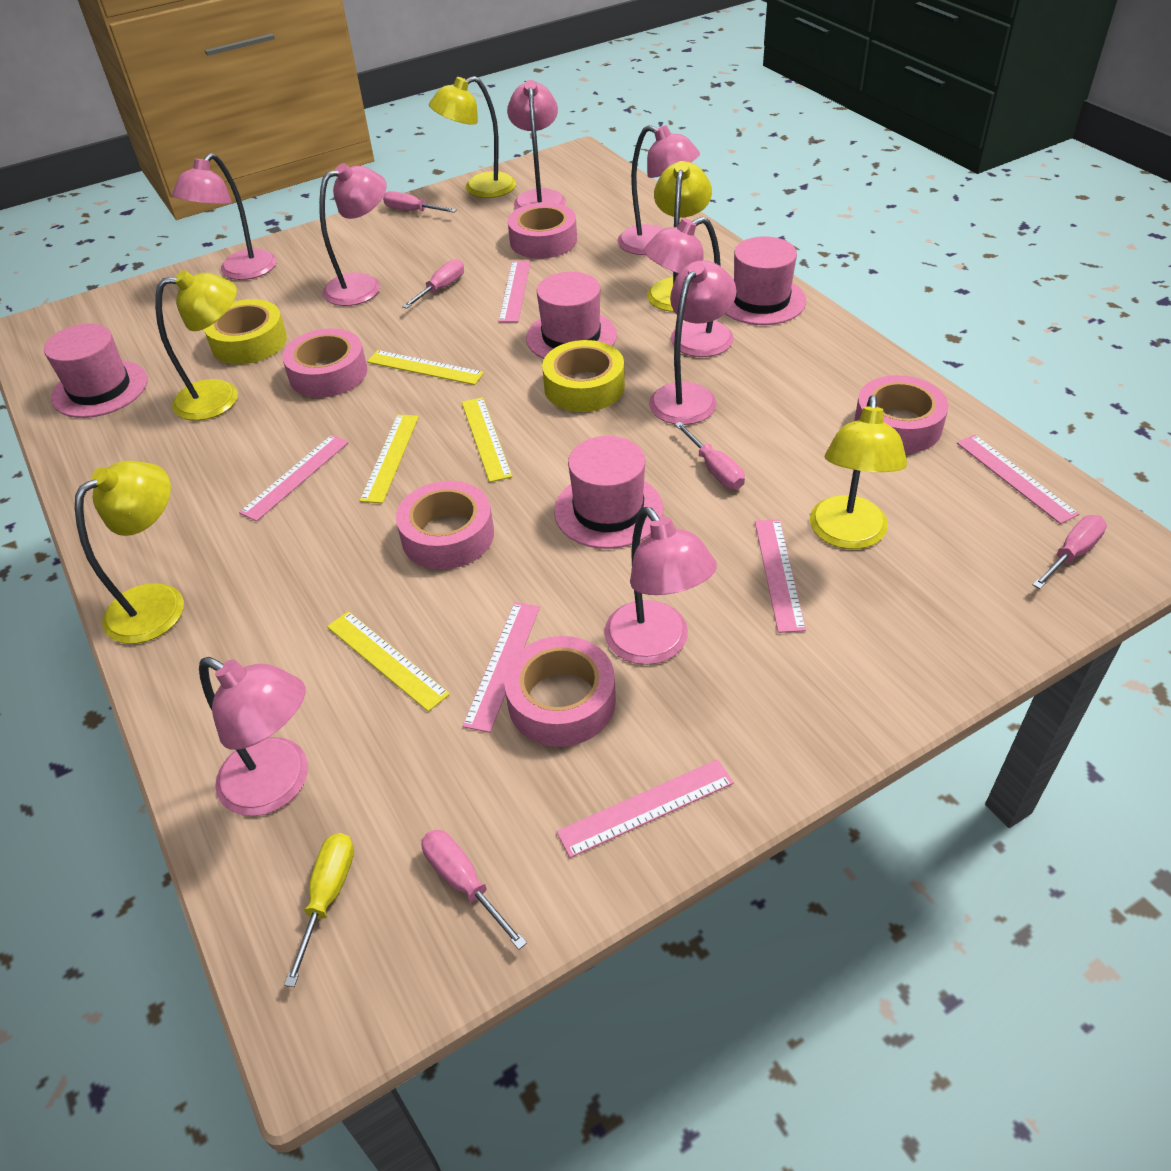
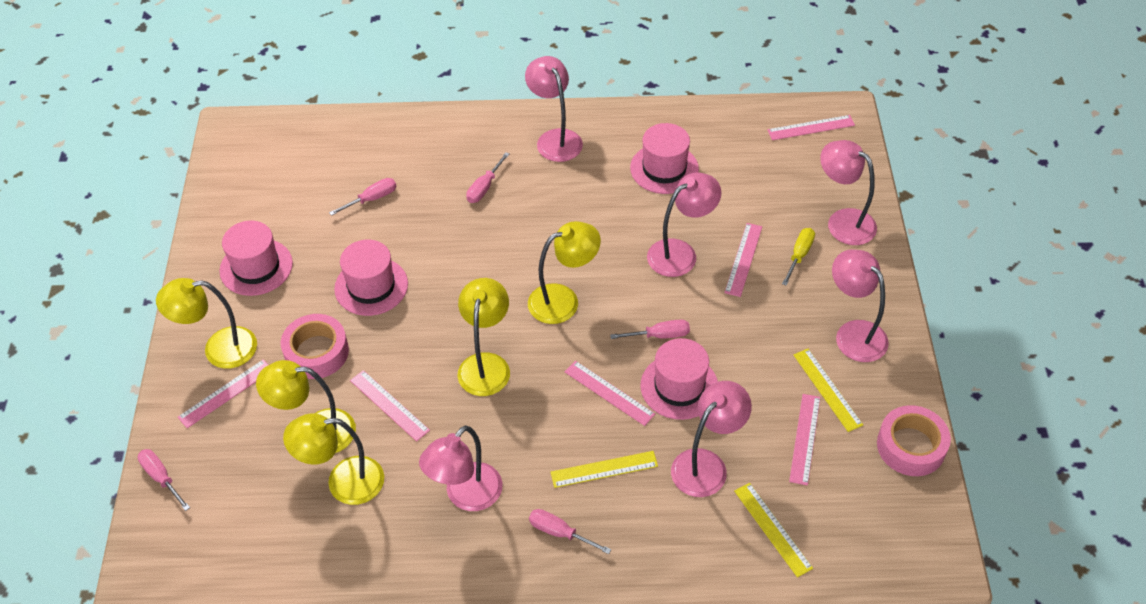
pink lamp: 8 -> 6
pink tape: 5 -> 2
yellow ruler: 4 -> 3
yellow tape: 2 -> 0

